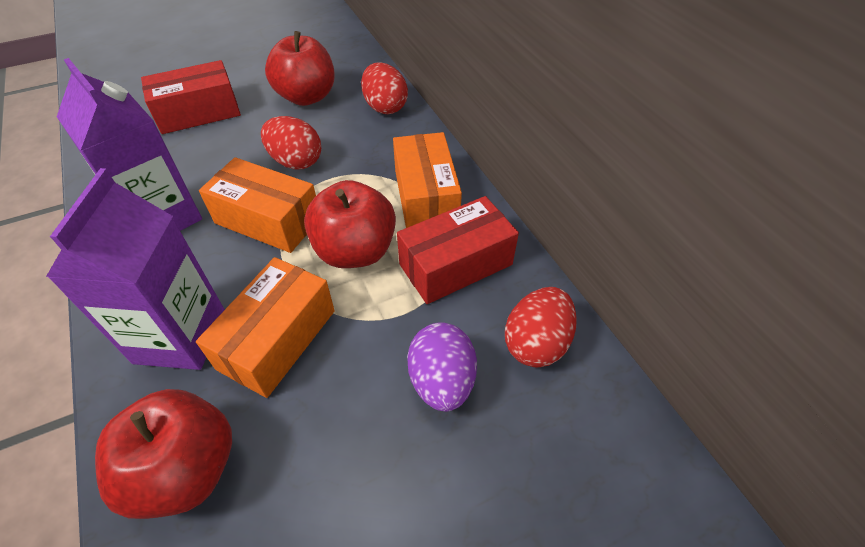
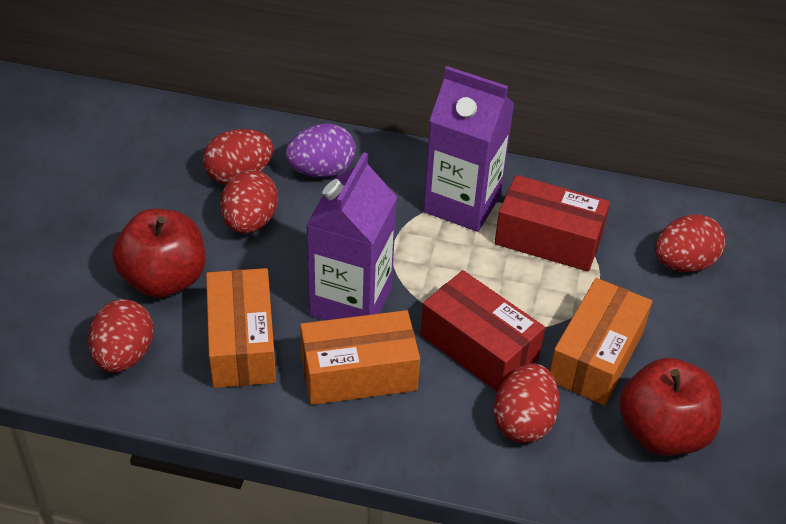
red apple: 3 -> 2
red egg: 3 -> 5

